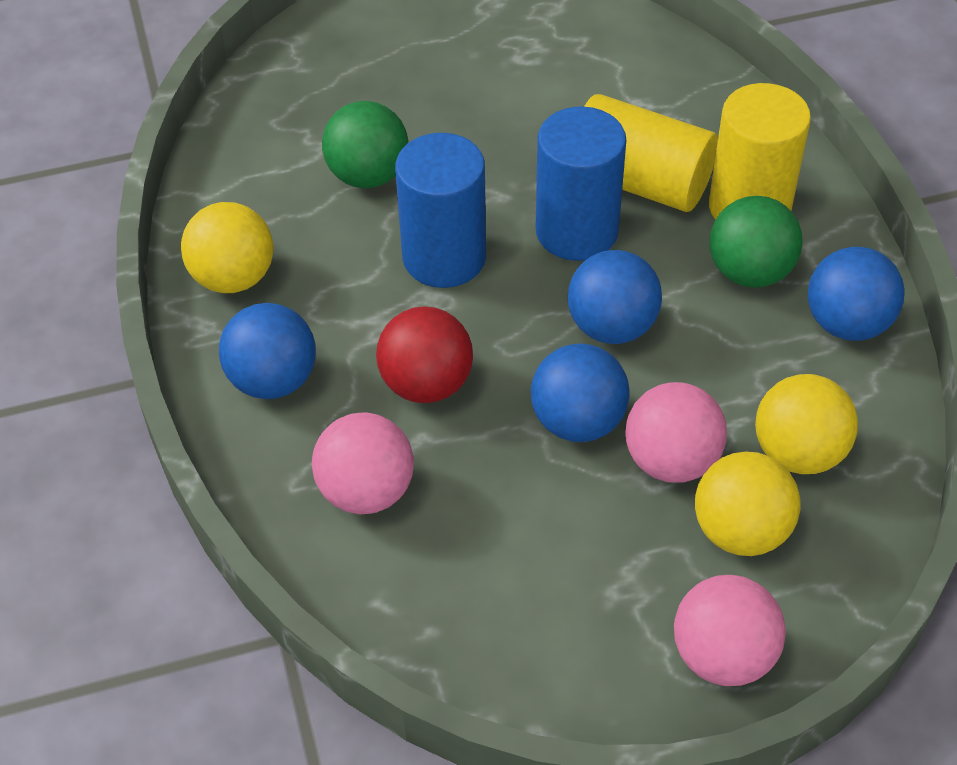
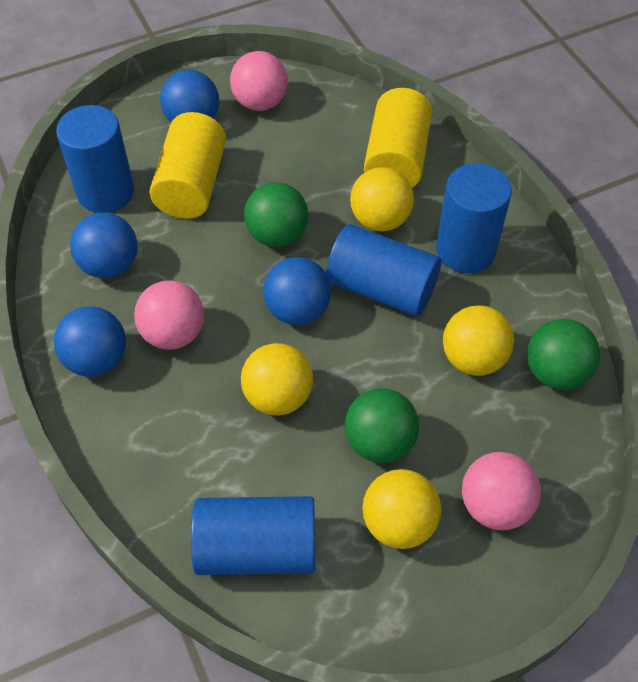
blue cylinder: 2 -> 4
green ball: 2 -> 3
red ball: 1 -> 0
yellow ball: 3 -> 4

